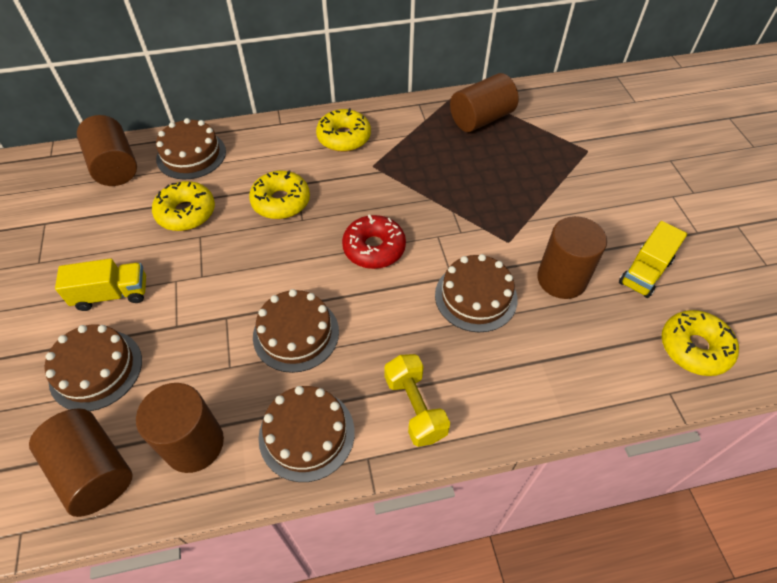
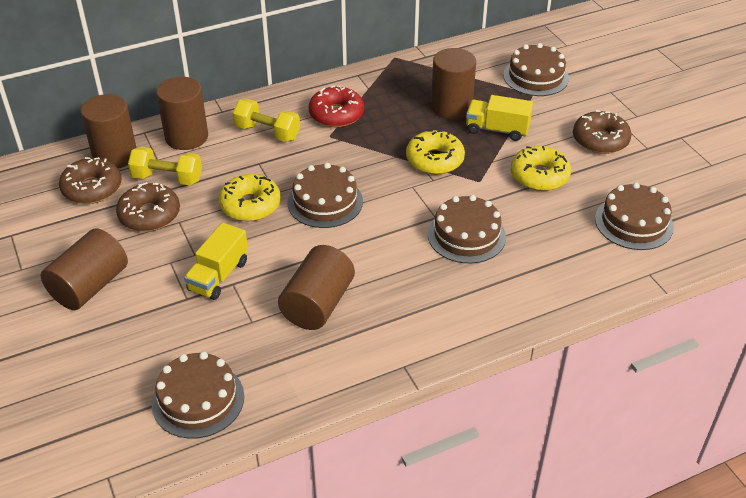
brown donut: 0 -> 3
yellow donut: 4 -> 3
yellow dumbbell: 1 -> 2

